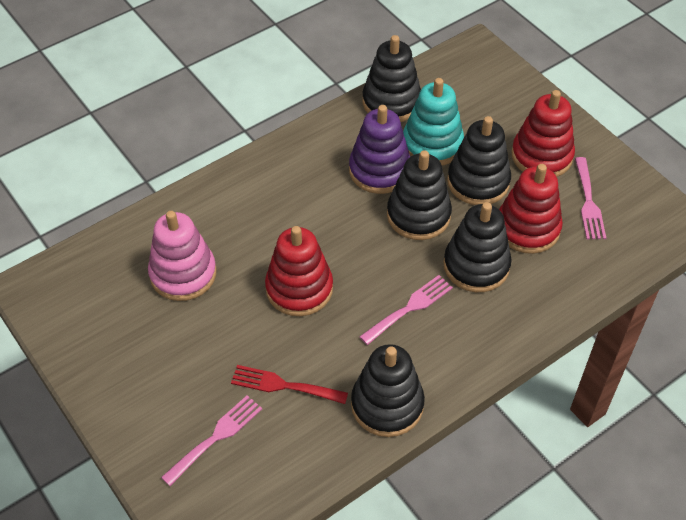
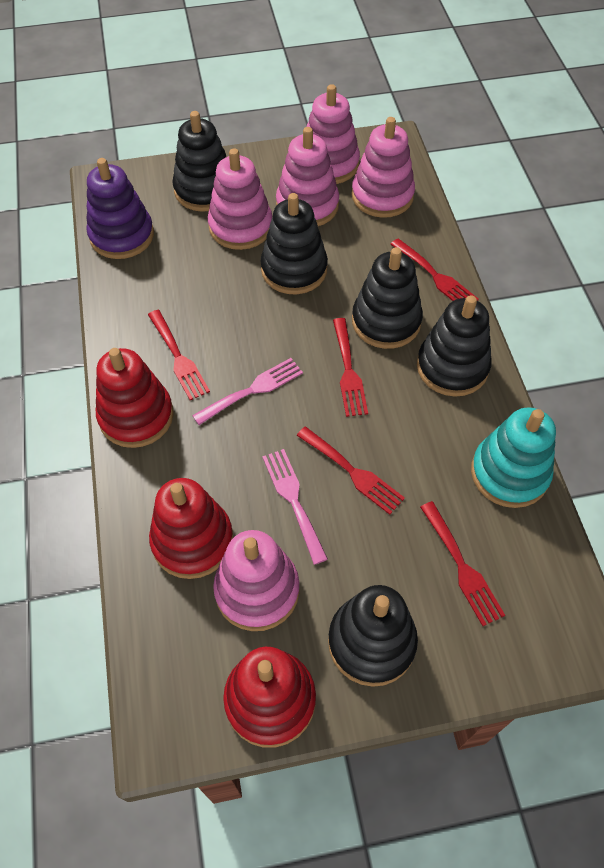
pink fork: 3 -> 2
pink stacking toy: 1 -> 5
red fork: 1 -> 5

